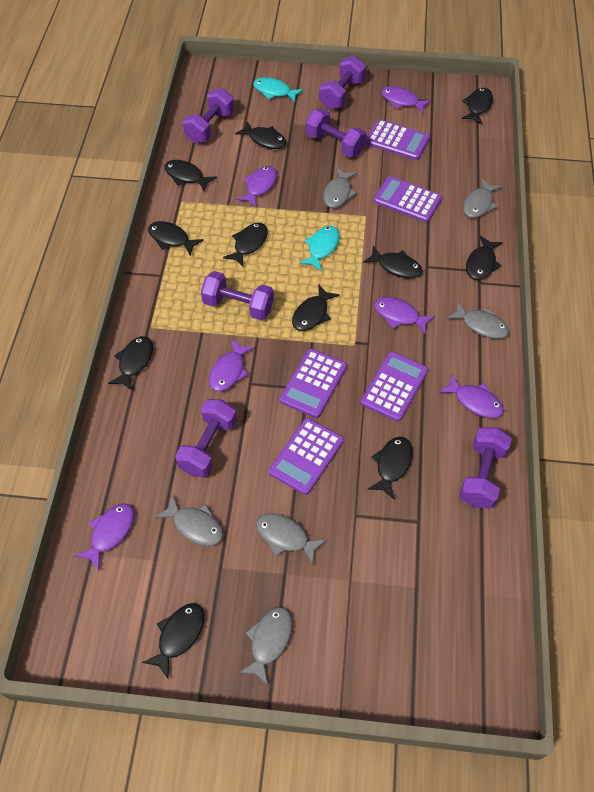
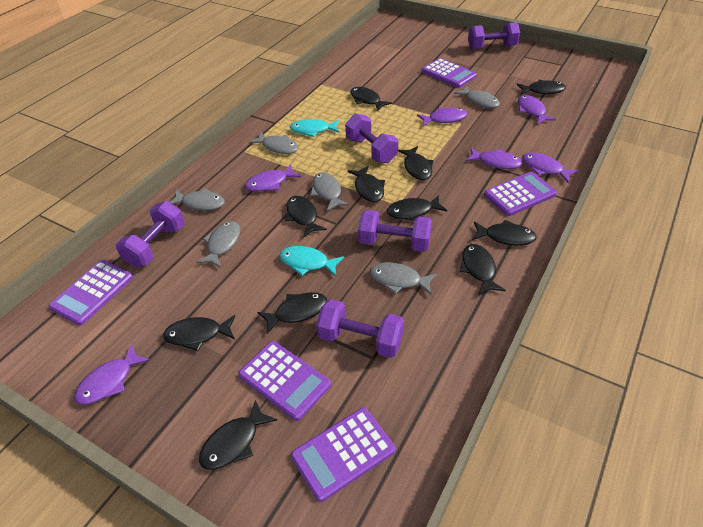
purple dumbbell: 6 -> 5

